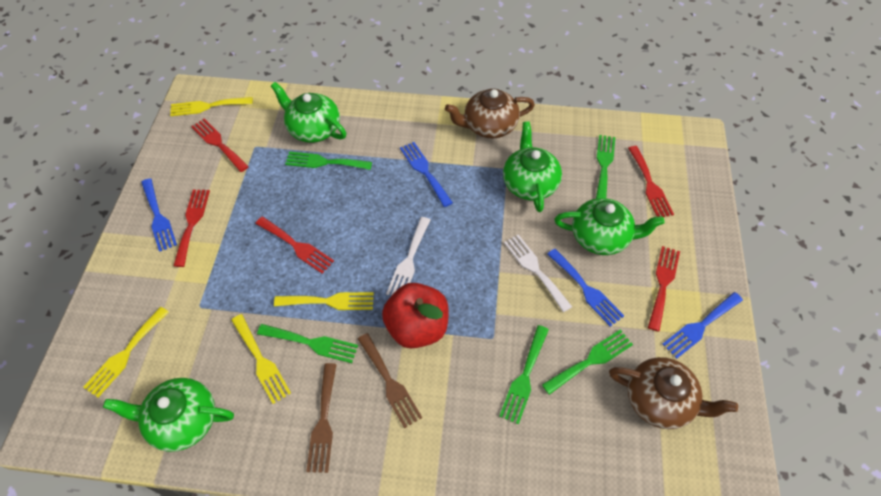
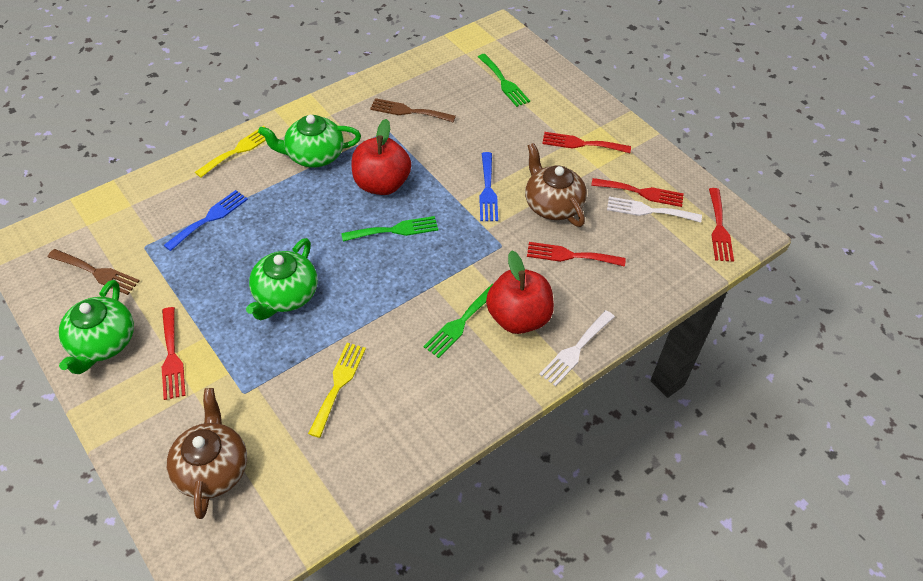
blue fork: 4 -> 2
green fork: 5 -> 3
green teapot: 4 -> 3
red apple: 1 -> 2
yellow fork: 4 -> 2

